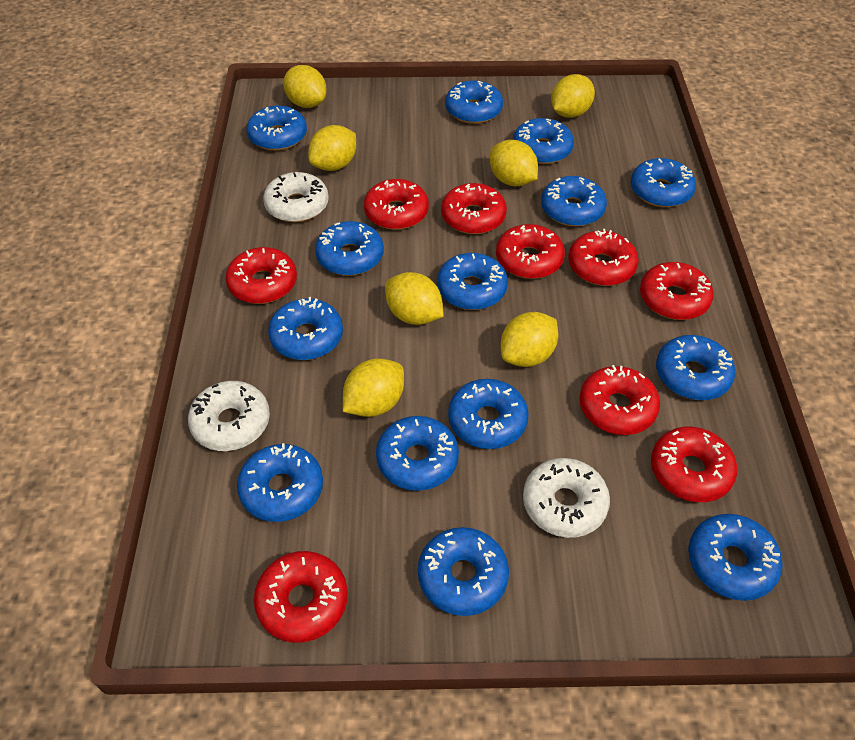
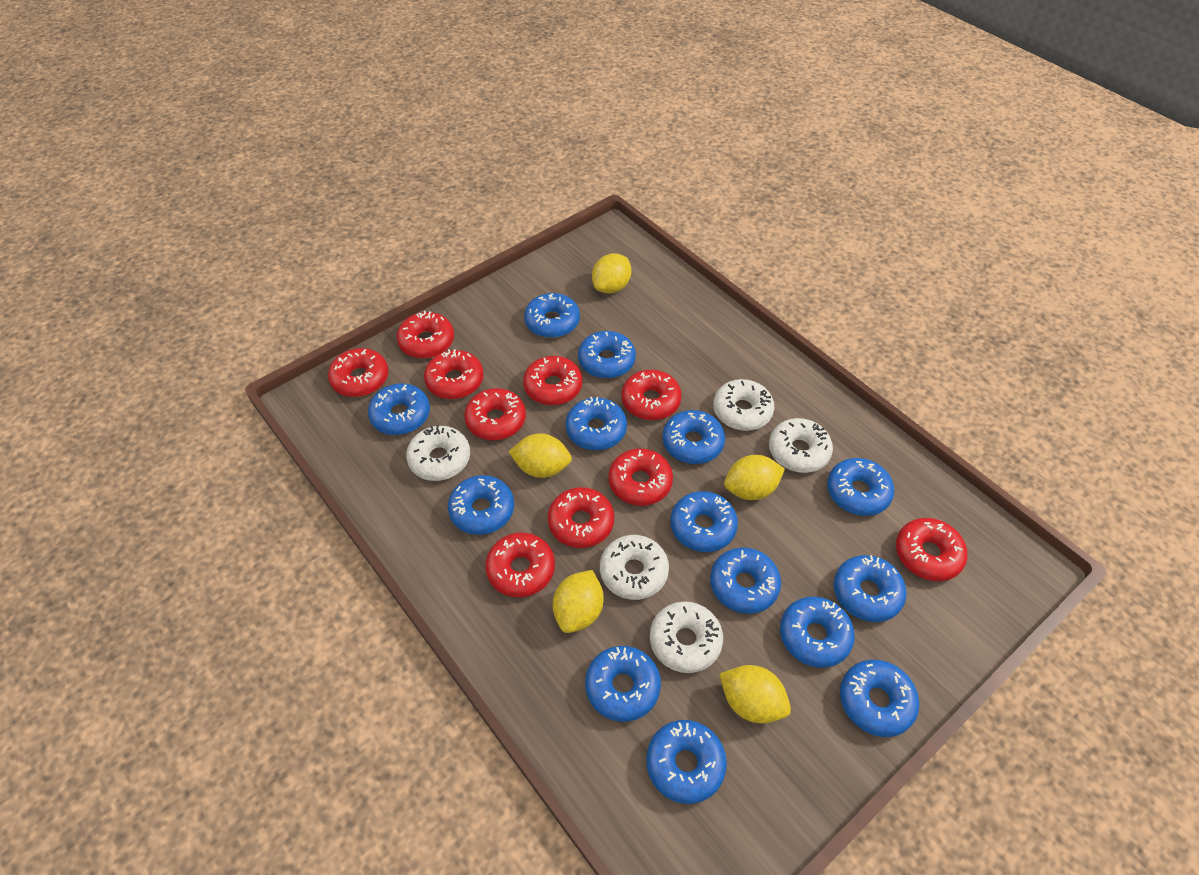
red donut: 9 -> 10
white donut: 3 -> 5
yellow lemon: 7 -> 5

